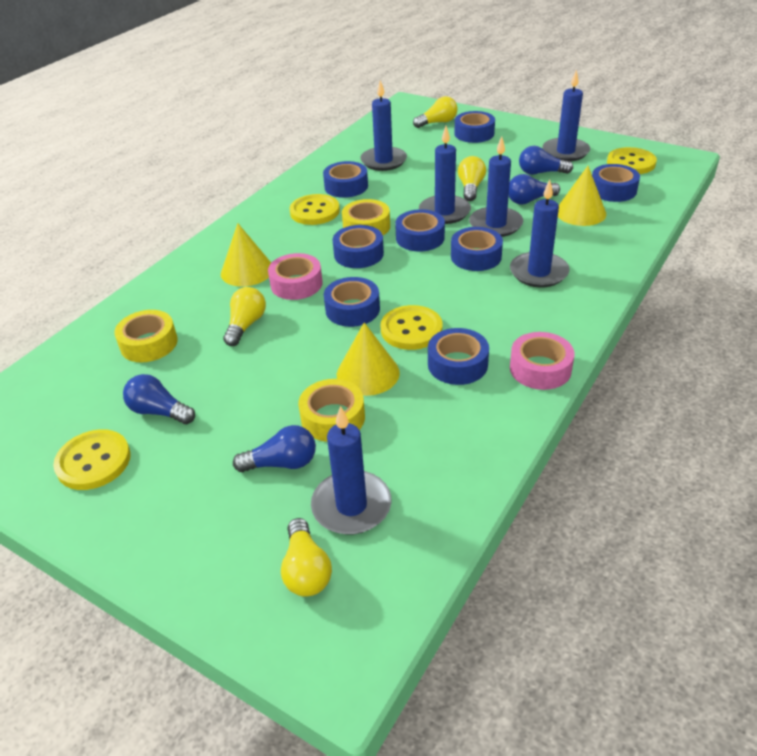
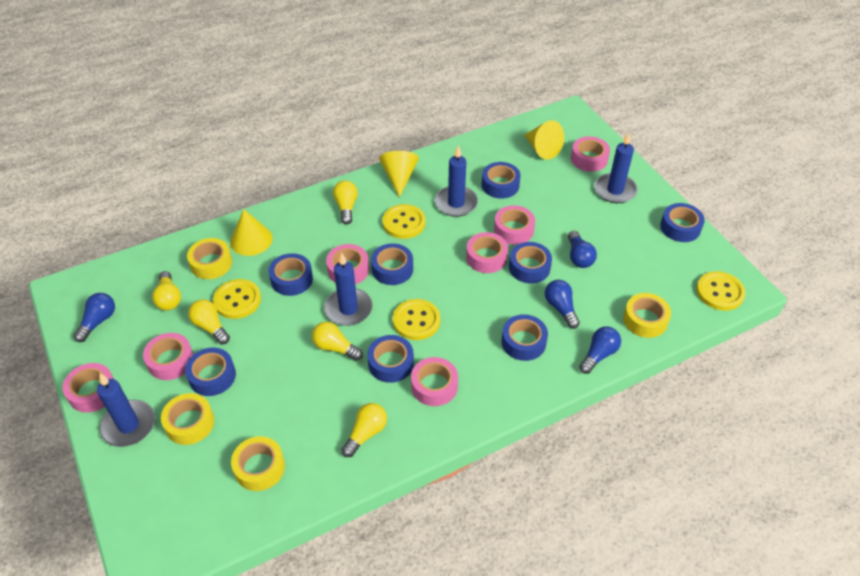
blue candle: 6 -> 4
pink tape: 2 -> 7
yellow light bulb: 4 -> 5
yellow tape: 3 -> 4

